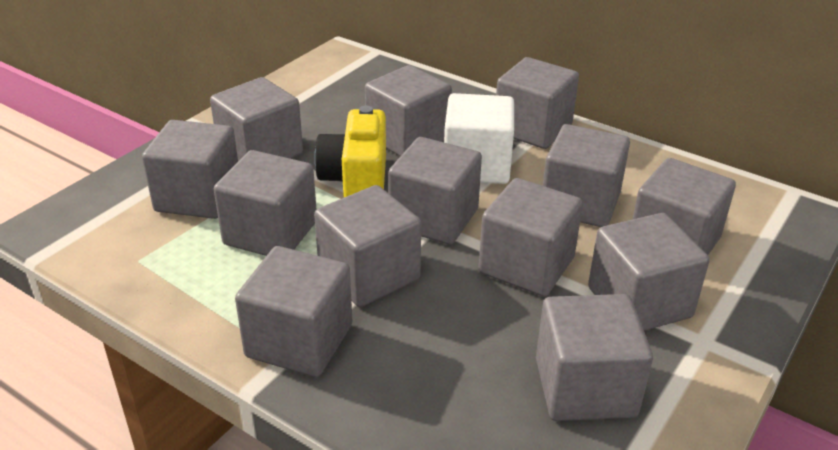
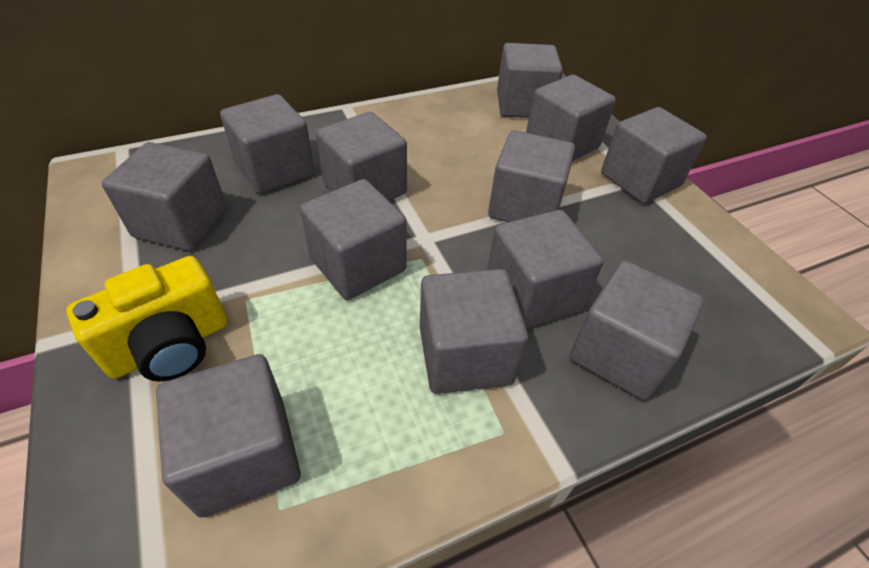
grey cube: 13 -> 12
white cube: 1 -> 0

